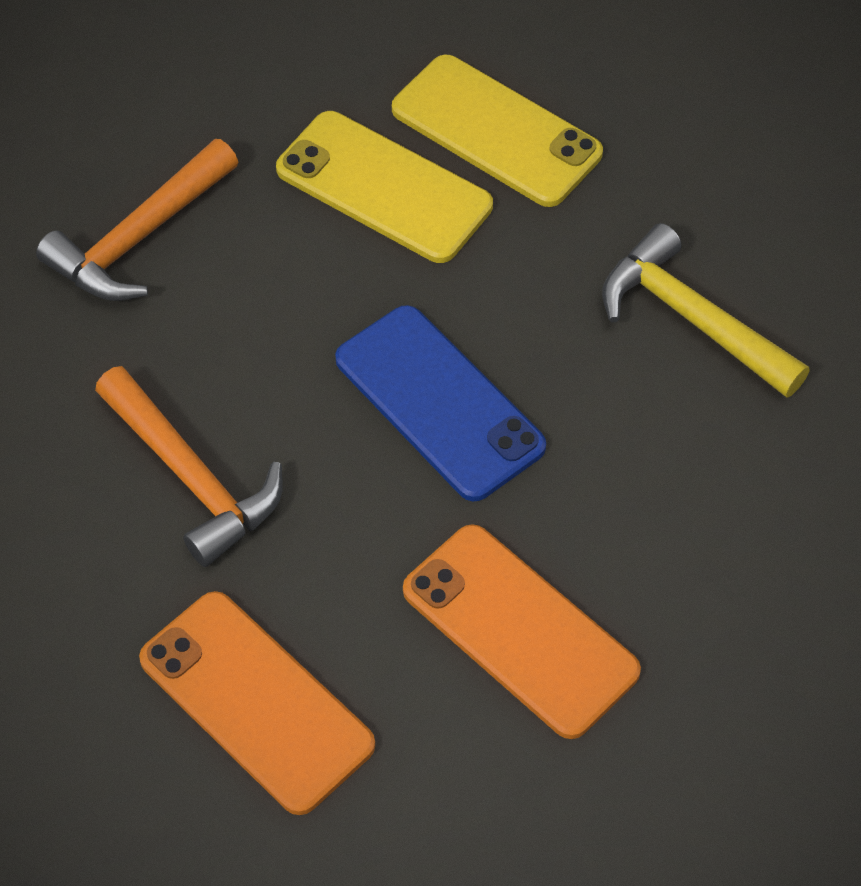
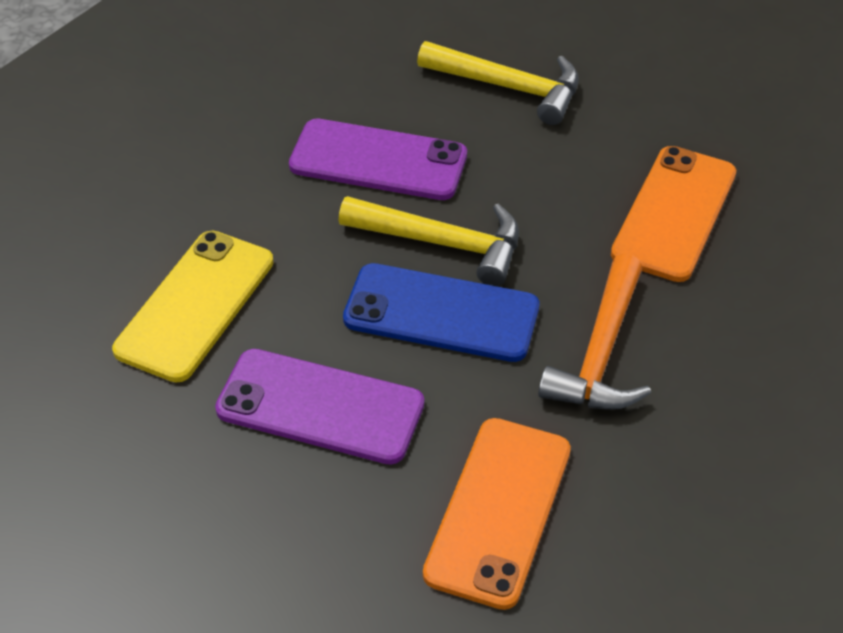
orange hammer: 2 -> 1
purple phone: 0 -> 2
yellow hammer: 1 -> 2
yellow phone: 2 -> 1

